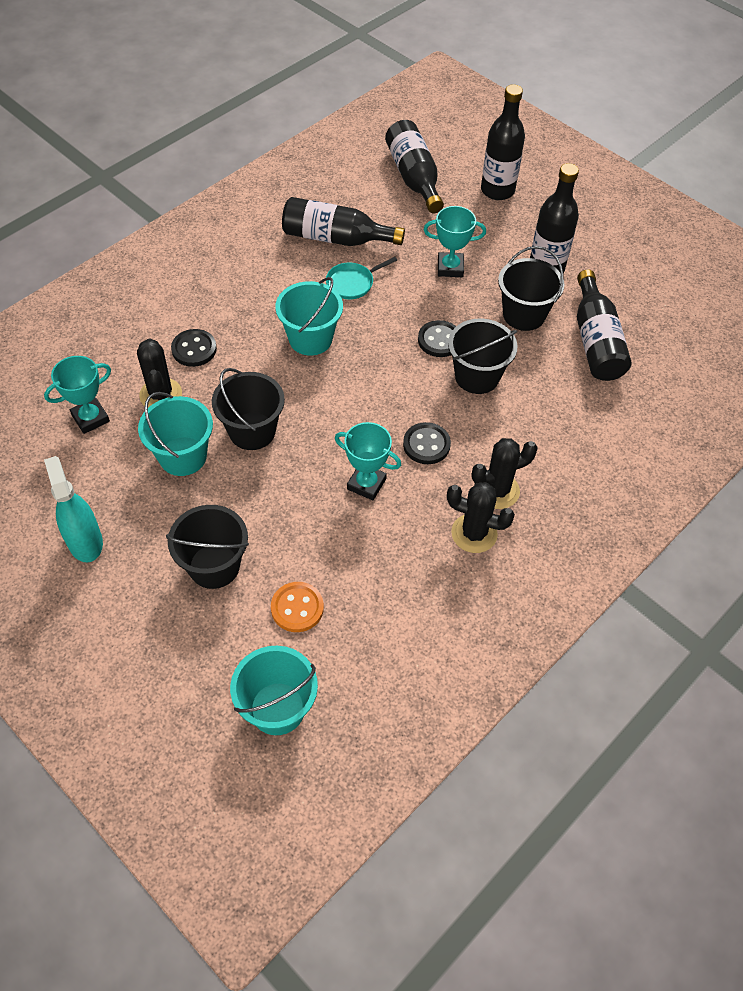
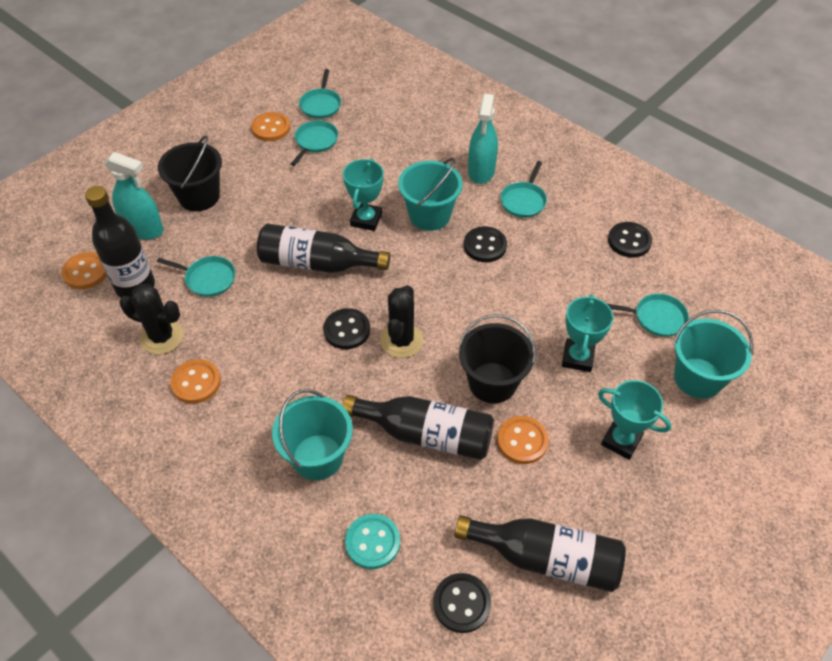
black bottle: 5 -> 4
black bucket: 4 -> 2
black button: 3 -> 4
black cactus: 3 -> 2
orange button: 1 -> 4
turquoise button: 0 -> 1
turquoise pan: 1 -> 5
turquoise spray bottle: 1 -> 2

